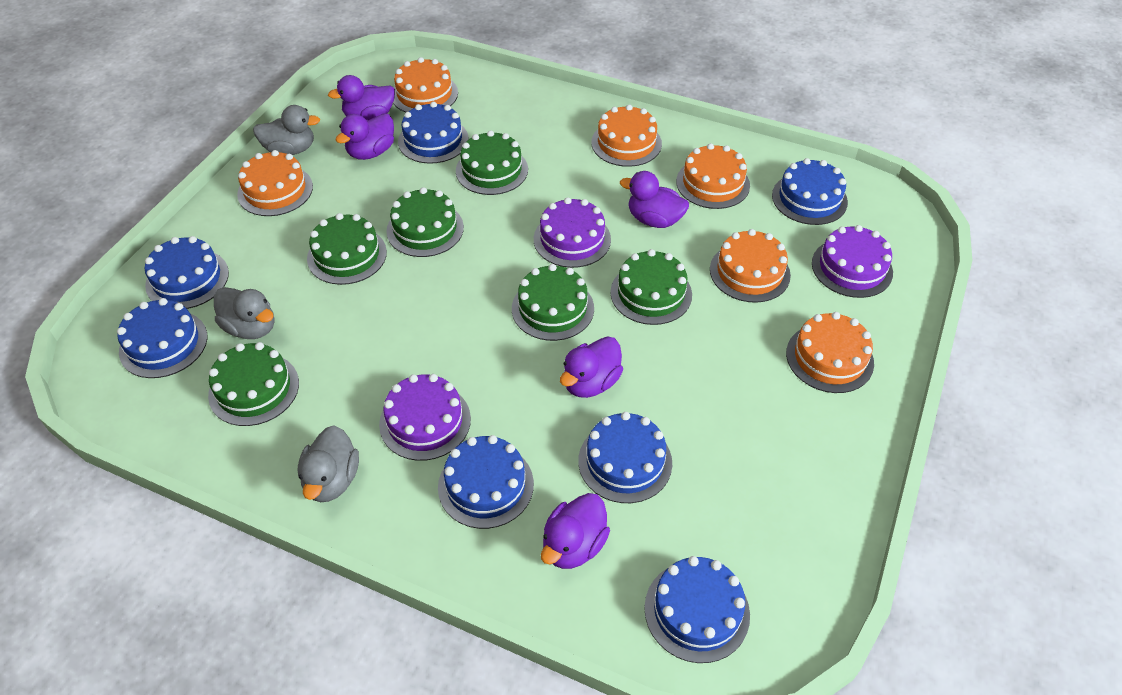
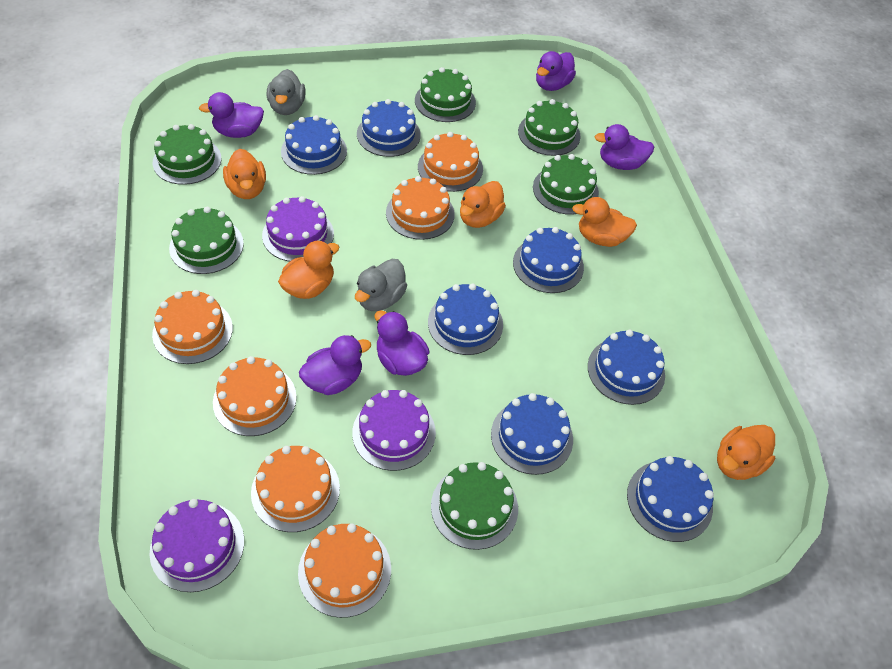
grey duck: 3 -> 2
orange duck: 0 -> 5

